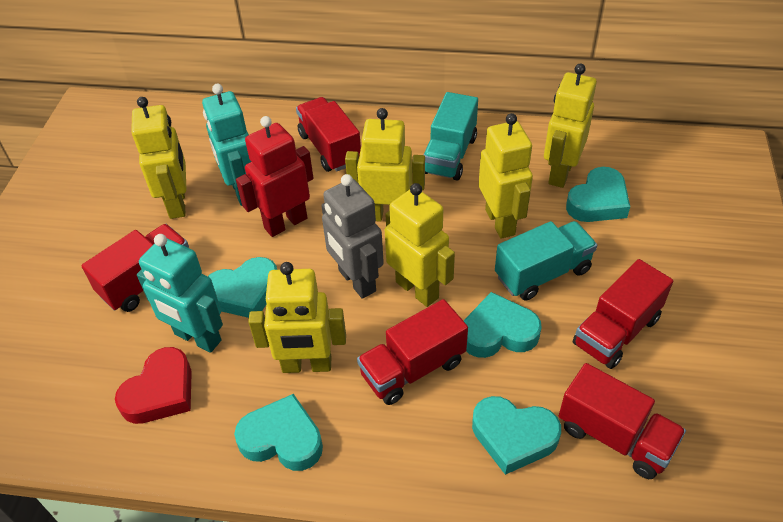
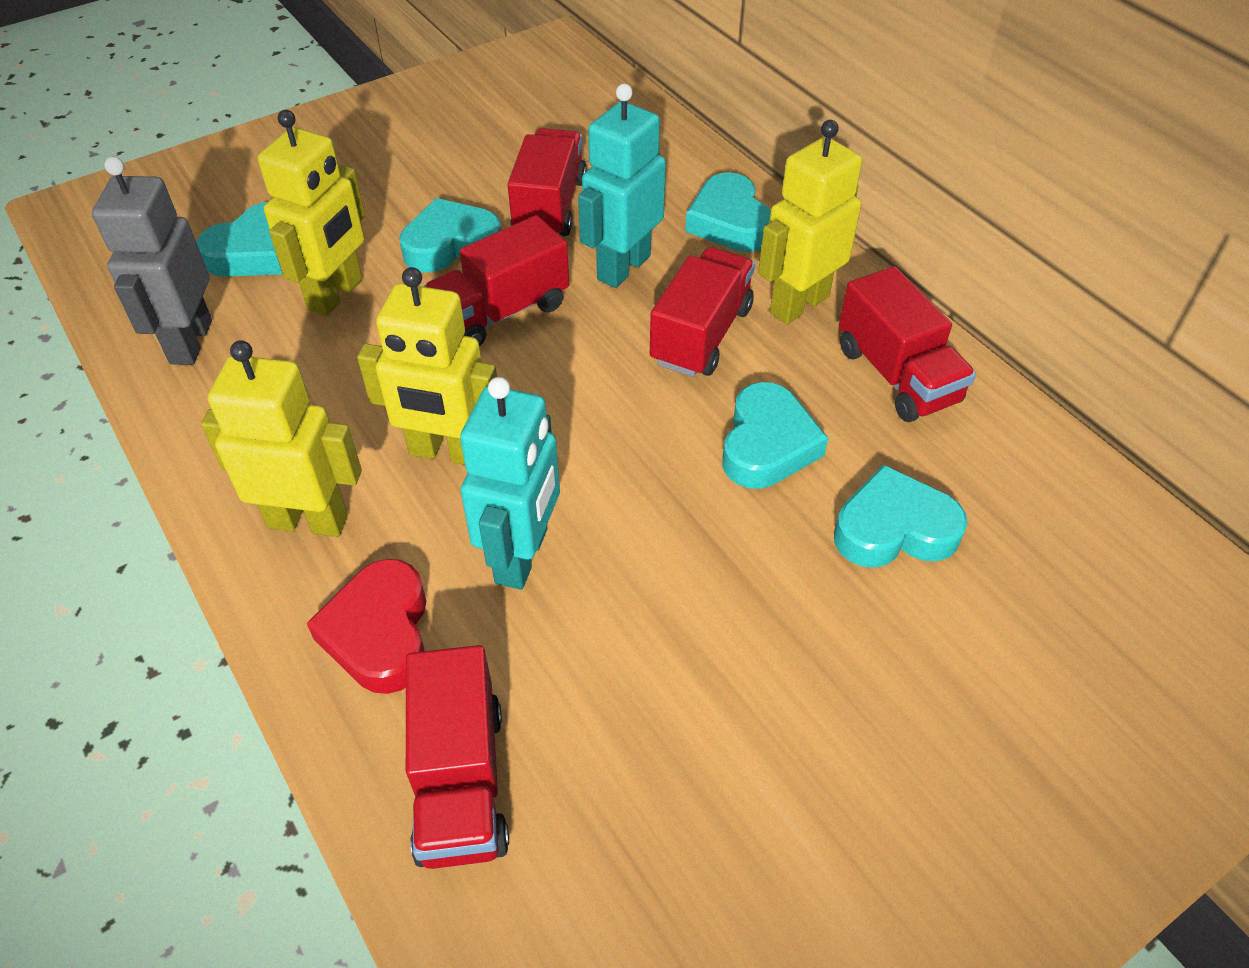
red robot: 1 -> 0
turquoise truck: 2 -> 0
yellow robot: 6 -> 4

